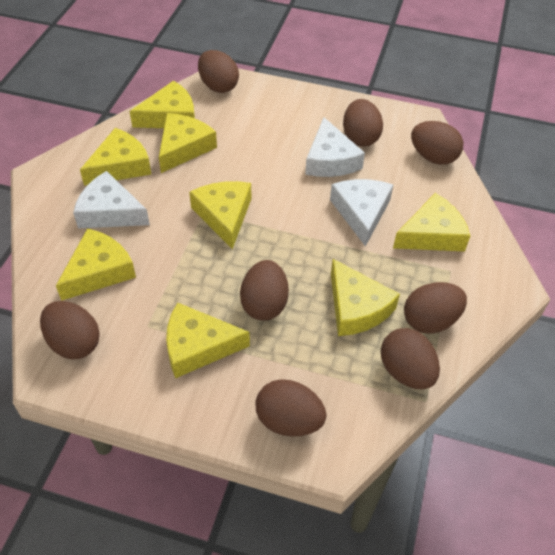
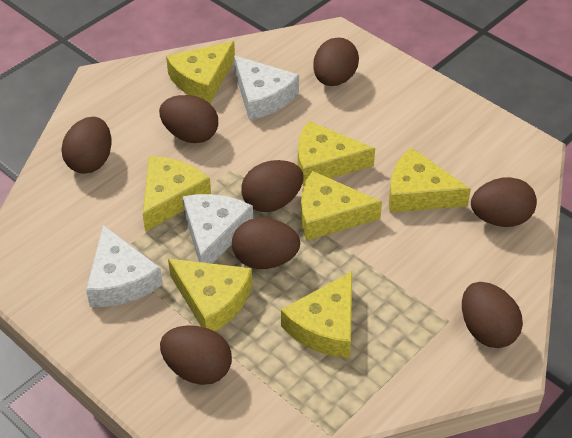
yellow cheese: 8 -> 7

